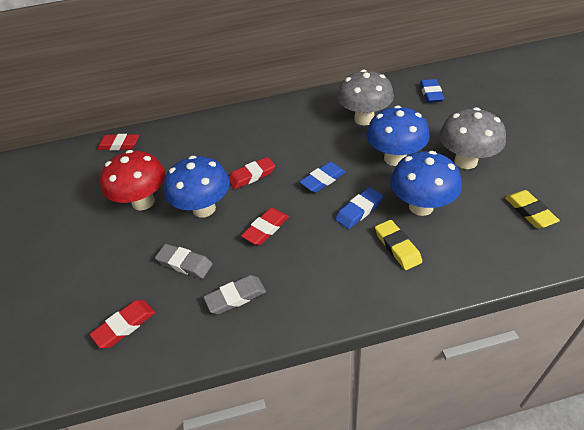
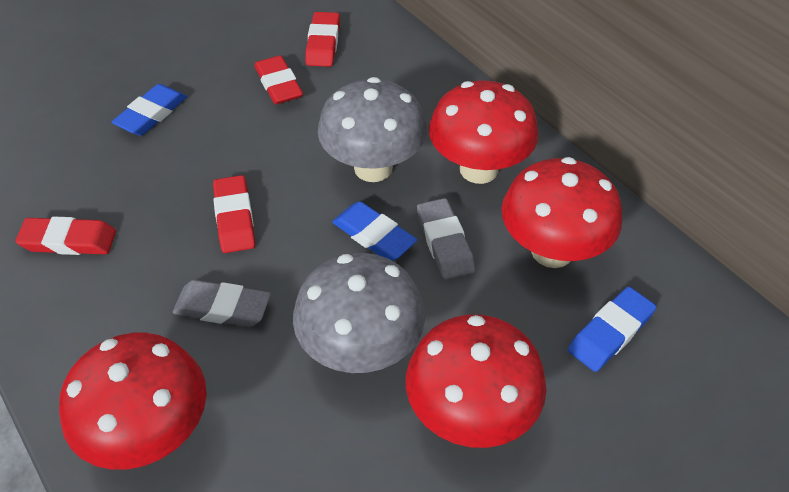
blue mushroom: 3 -> 0
red mushroom: 1 -> 4
yellow eraser: 2 -> 0

